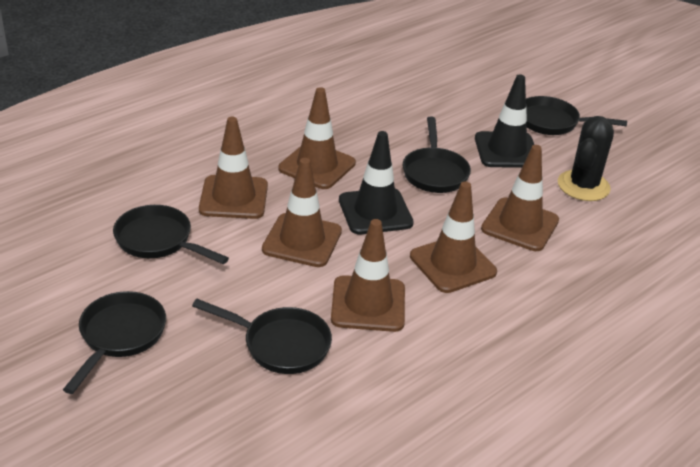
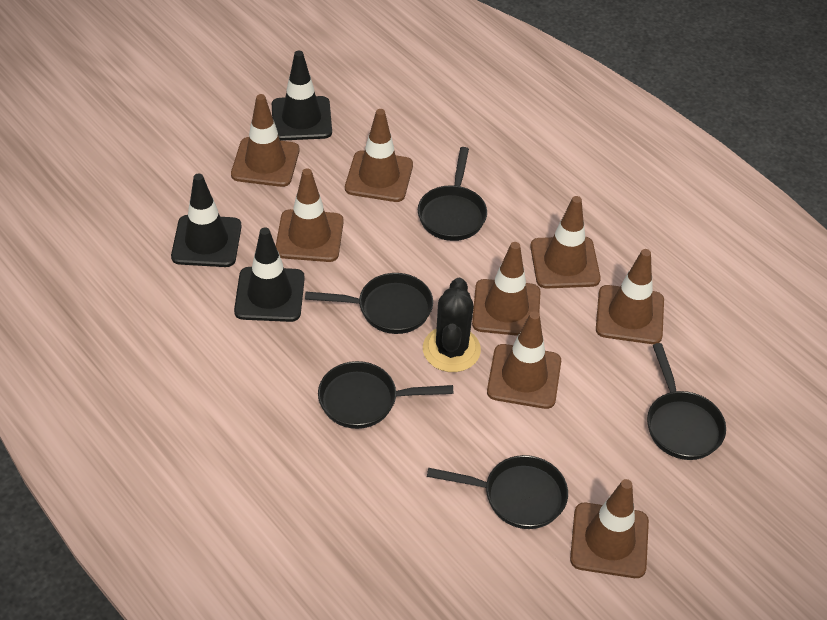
black traffic cone: 2 -> 3
brown traffic cone: 6 -> 8

